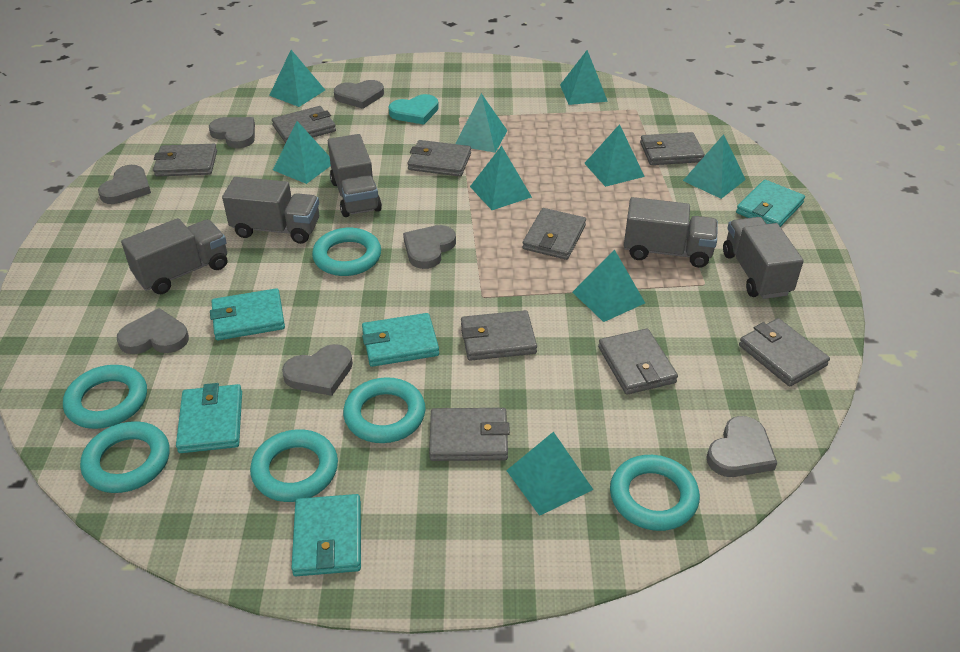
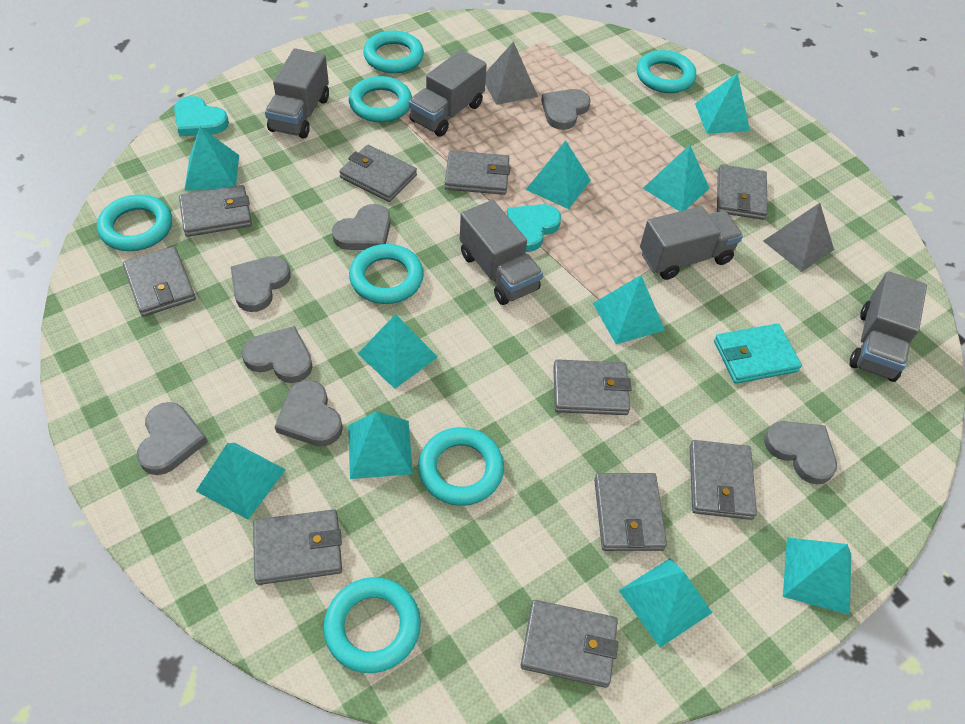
grey pyramid: 0 -> 2
grey wallet: 9 -> 10
turquoise heart: 1 -> 2
turquoise pyramid: 9 -> 10
turquoise ring: 6 -> 7
turquoise wallet: 5 -> 1

